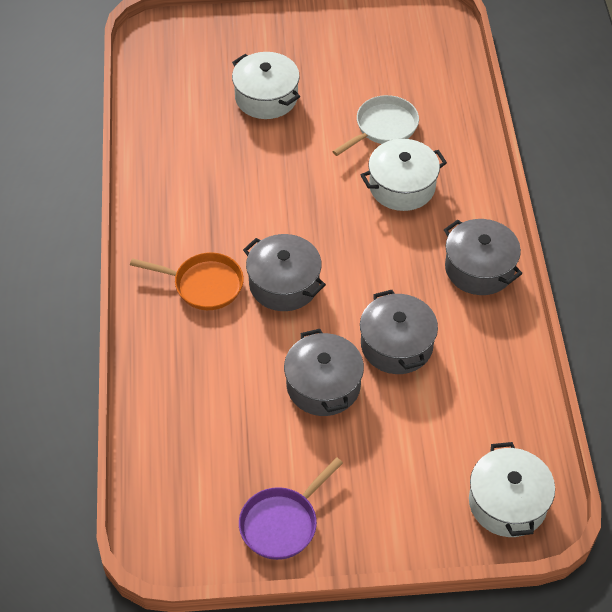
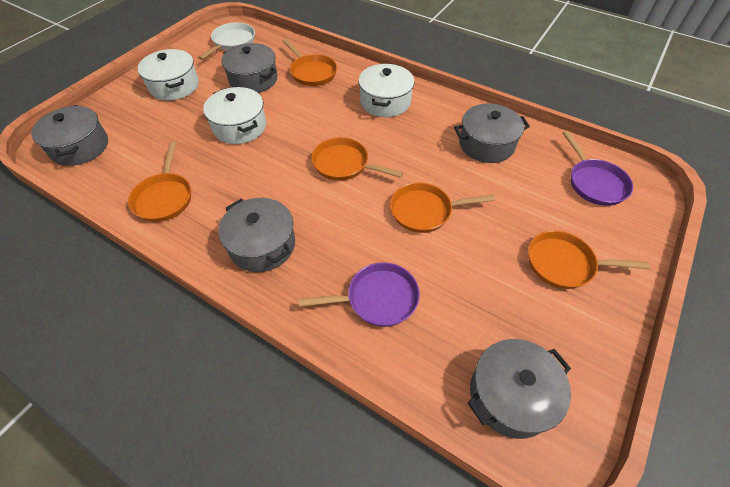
grey pot: 4 -> 5
orange pan: 1 -> 5
purple pan: 1 -> 2

